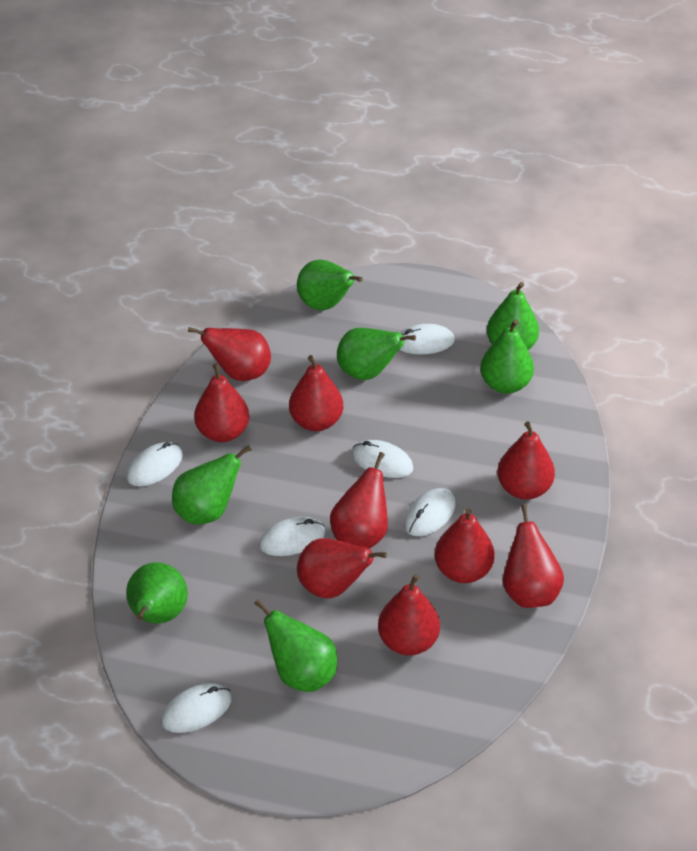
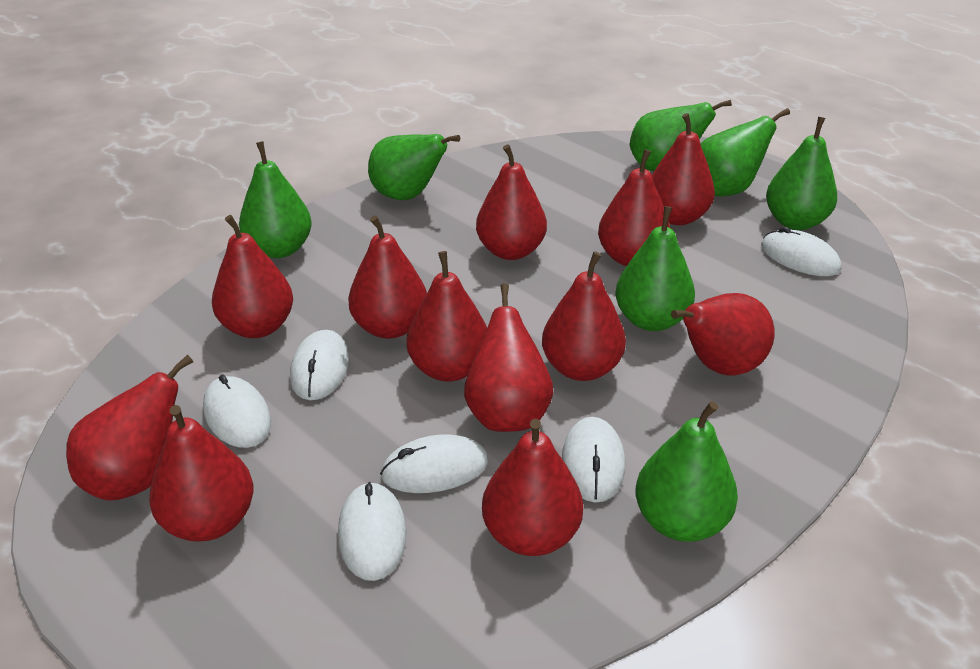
red pear: 9 -> 12

